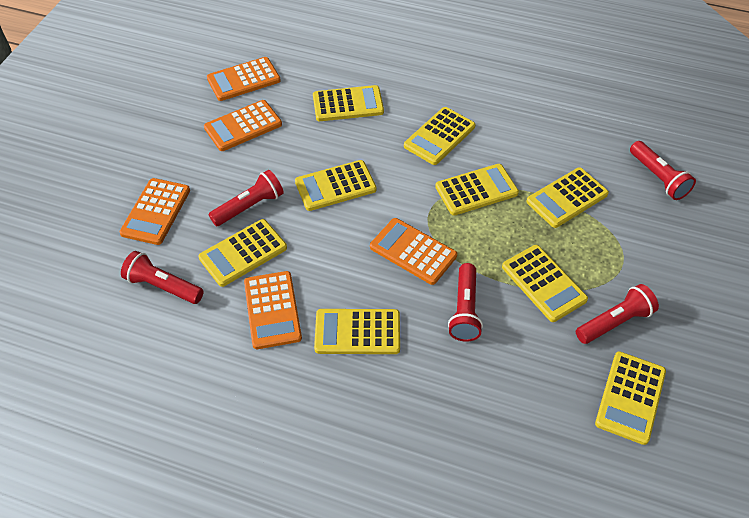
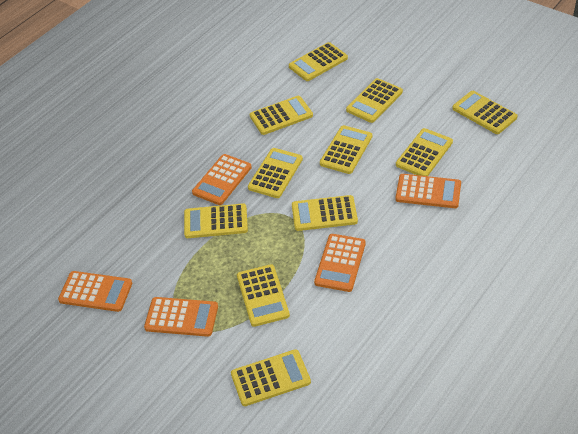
red flashlight: 5 -> 0
yellow calculator: 9 -> 11

